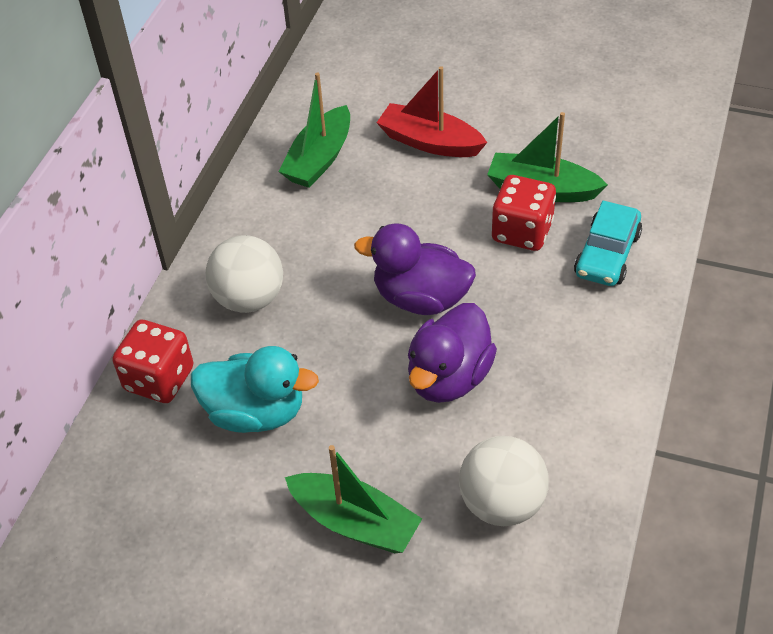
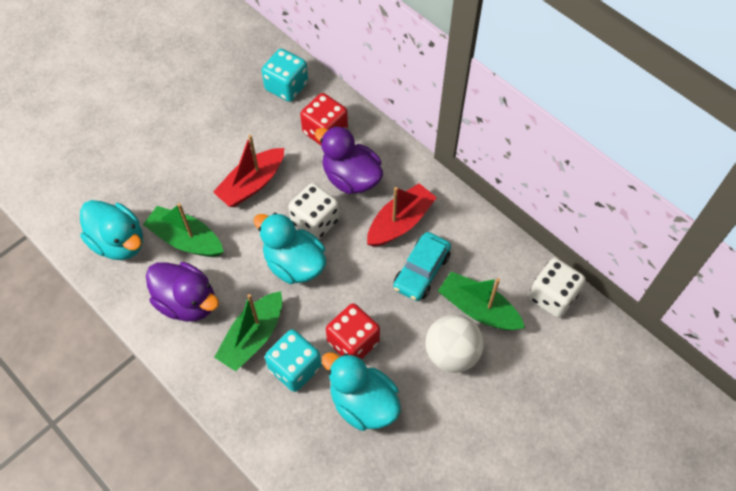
red boat: 1 -> 2
turquoise dice: 0 -> 2
turquoise duck: 1 -> 3
white ball: 2 -> 1
white dice: 0 -> 2

